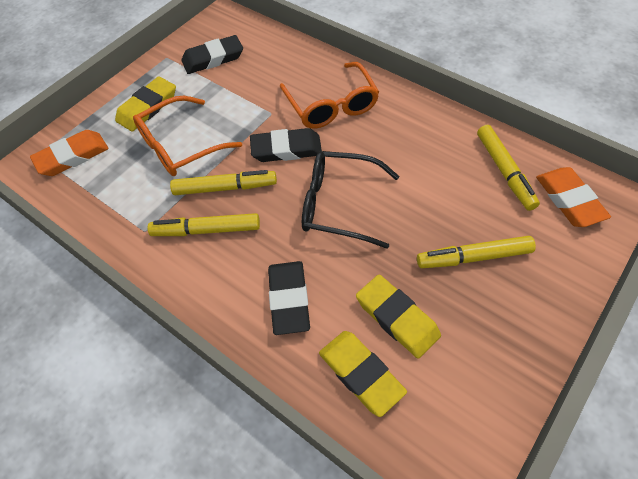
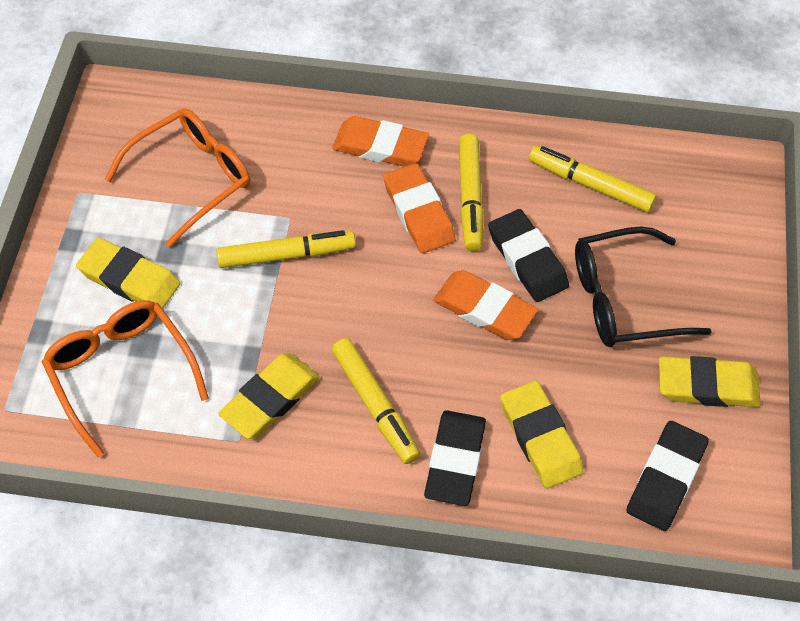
orange eraser: 2 -> 3
yellow eraser: 3 -> 4

